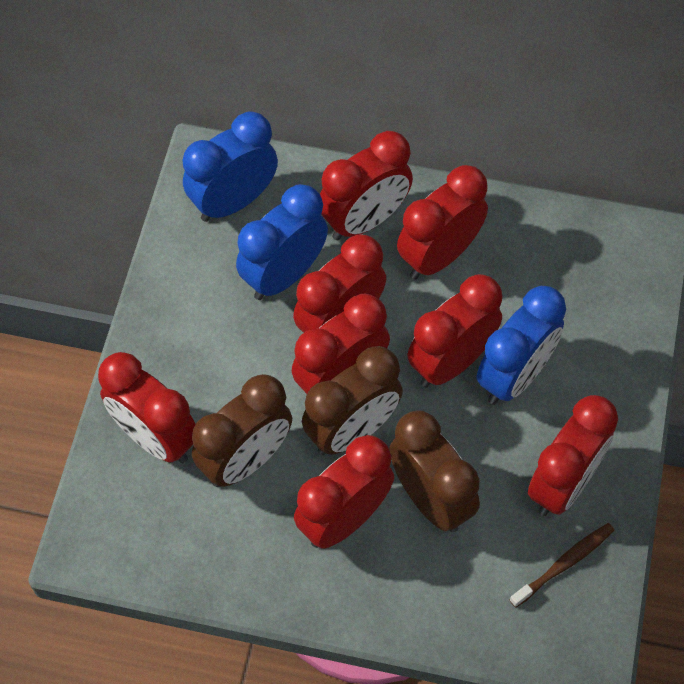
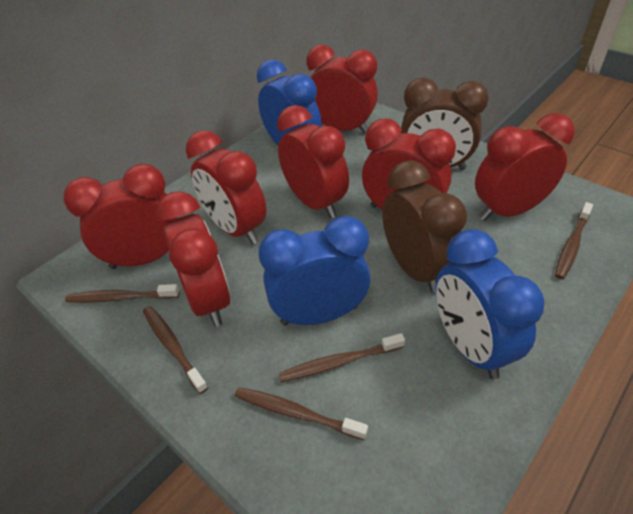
brown clock: 3 -> 2
brown toothbrush: 1 -> 5
red clock: 8 -> 7

